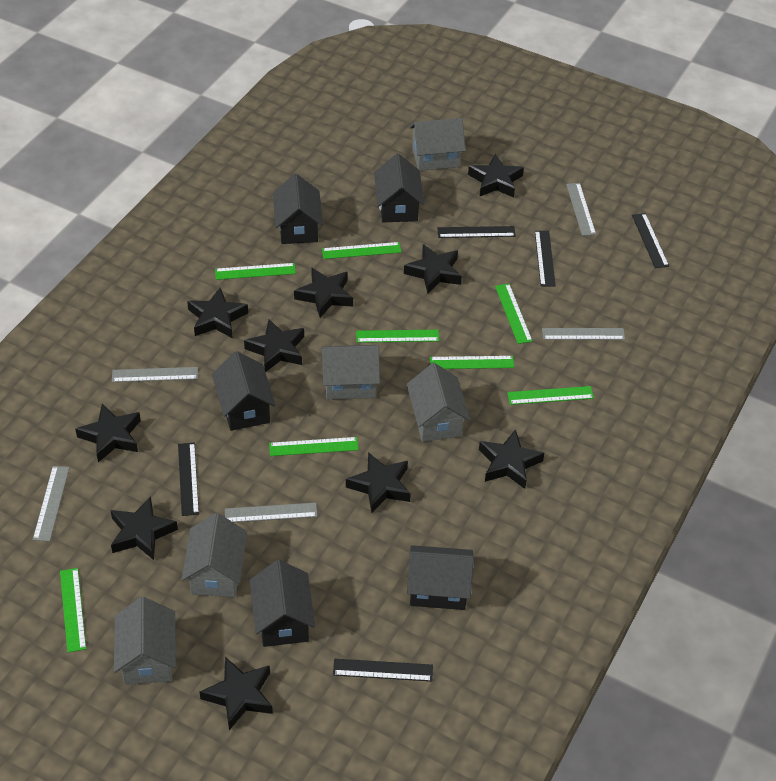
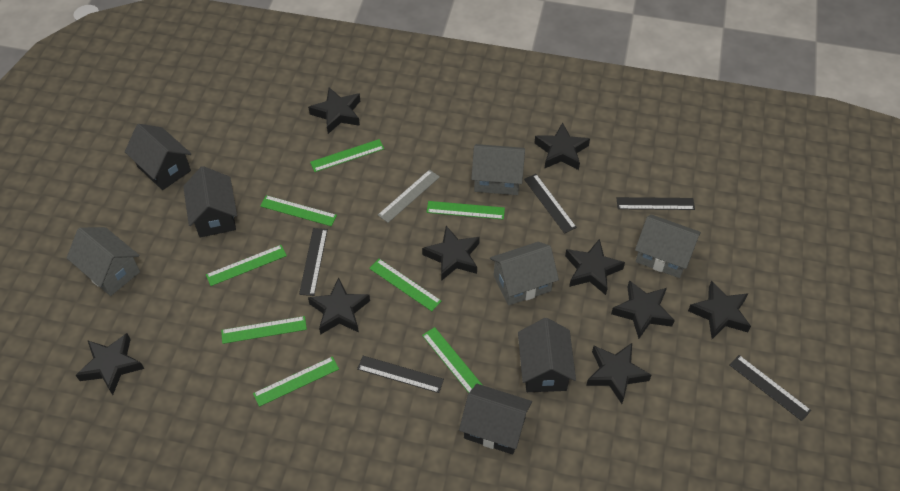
black house: 5 -> 4
black star: 10 -> 9
grey house: 5 -> 4
grey ruler: 5 -> 1

